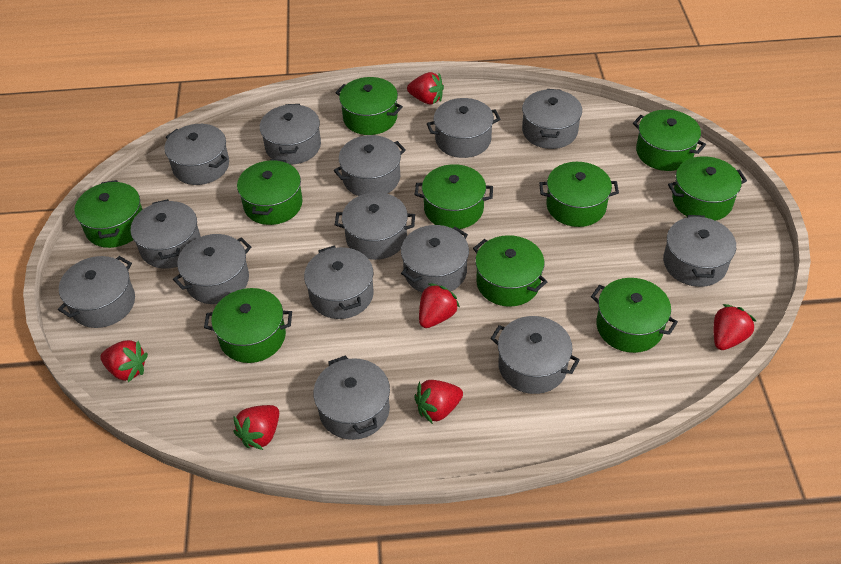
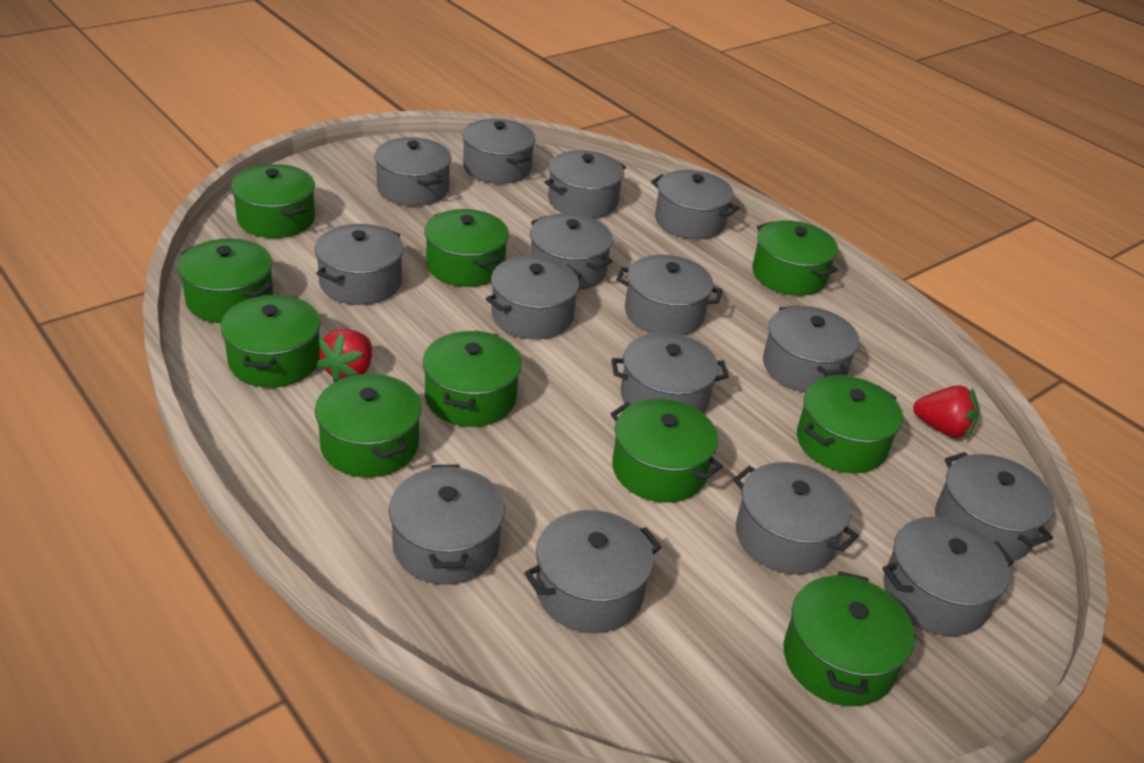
grey pot: 14 -> 15
red strawberry: 6 -> 2

